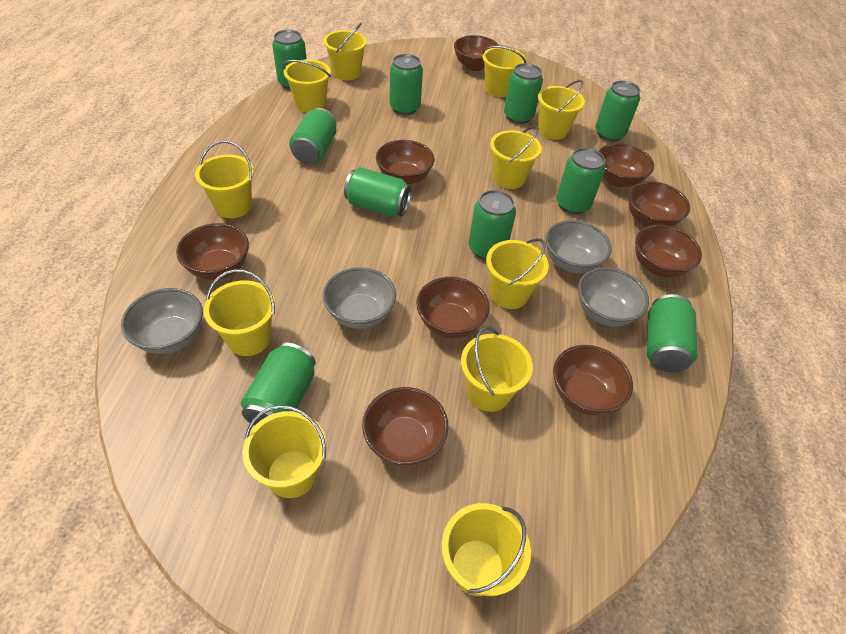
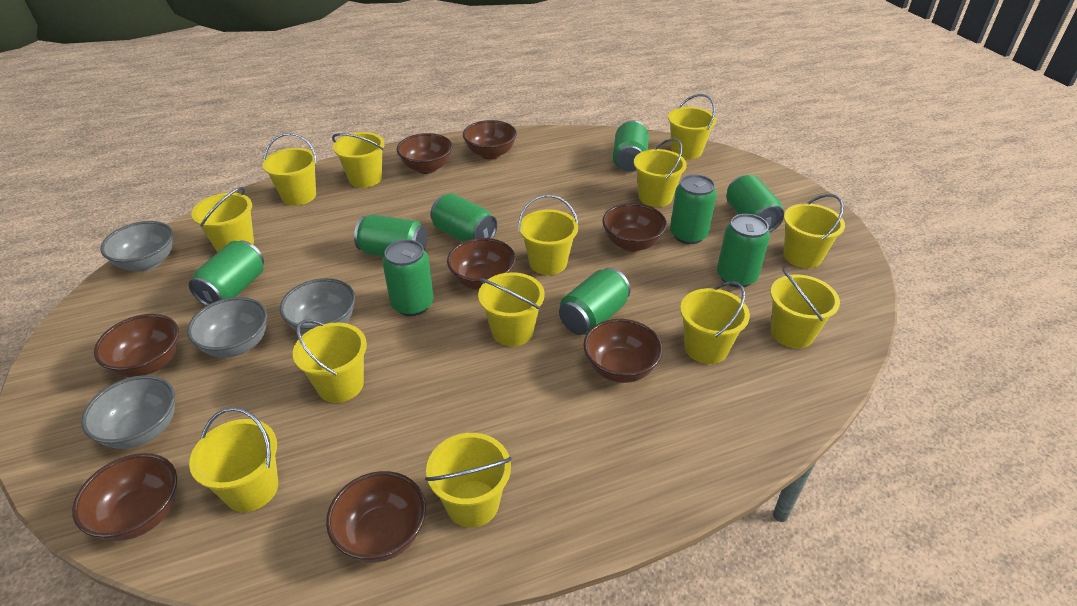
brown bowl: 9 -> 8
green can: 10 -> 9
yellow bucket: 11 -> 13

